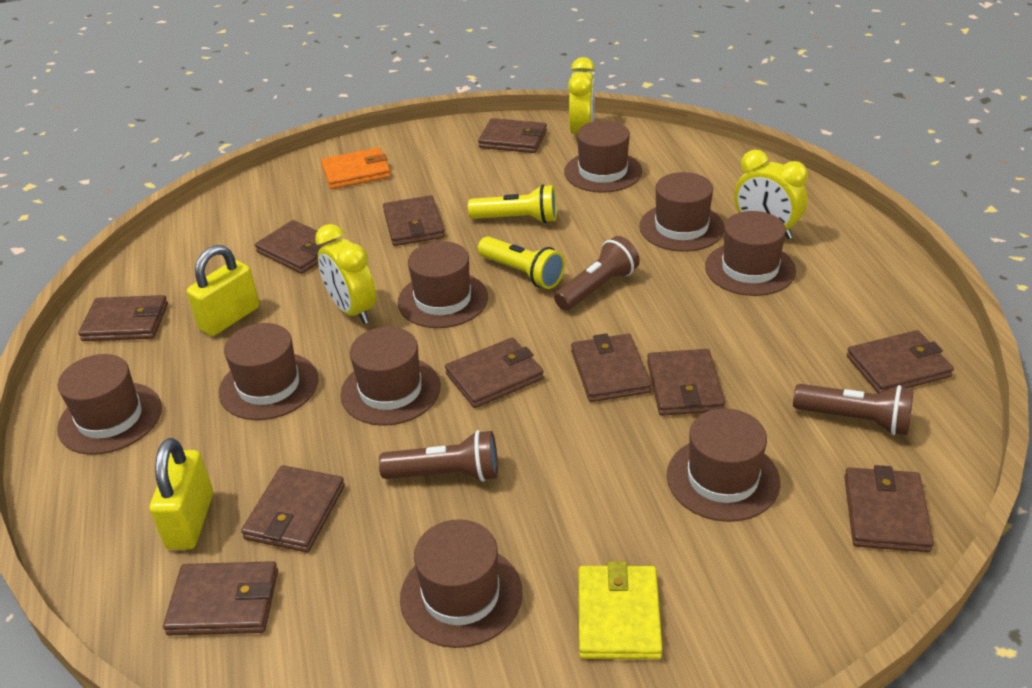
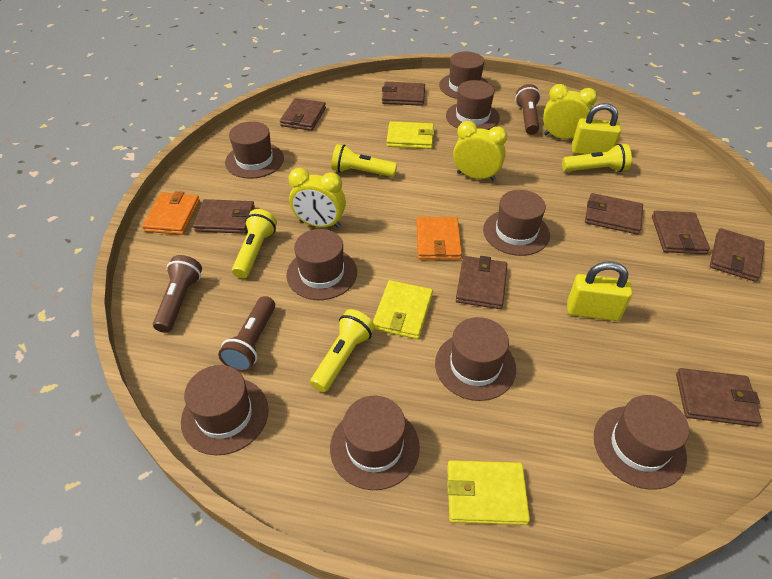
brown wallet: 11 -> 8
orange wallet: 1 -> 2
yellow flashlight: 2 -> 4
yellow wallet: 1 -> 3

